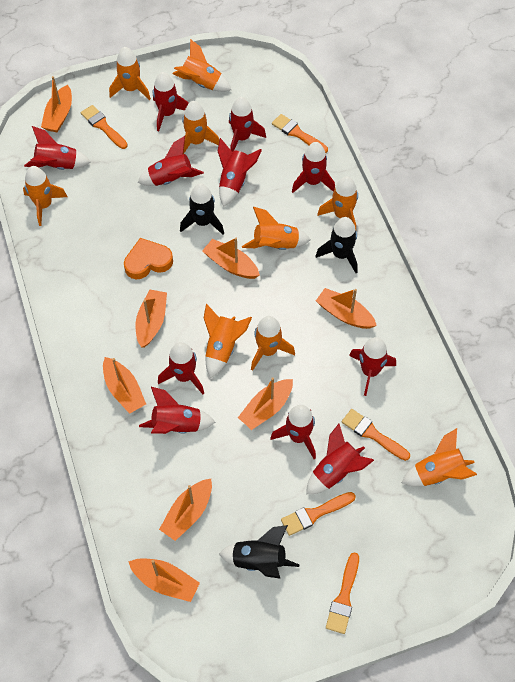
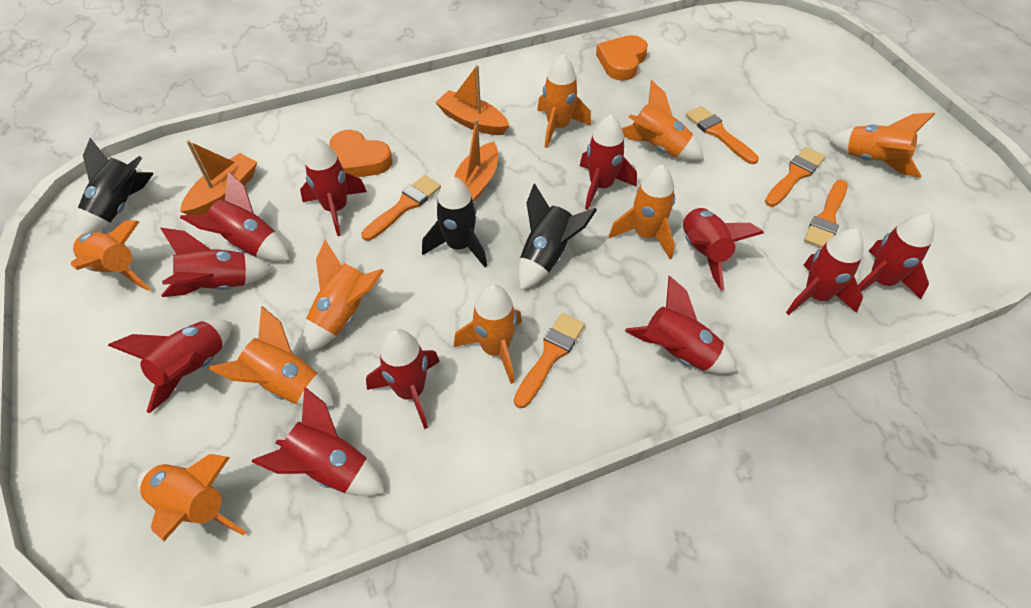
orange boat: 8 -> 3
orange heart: 1 -> 2

